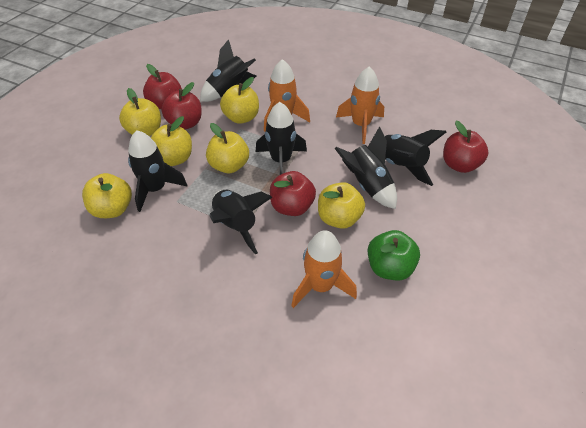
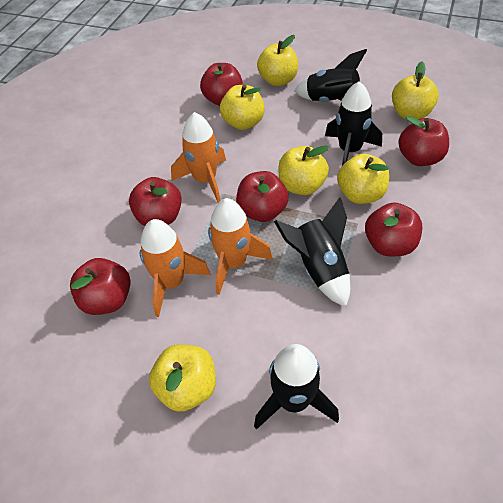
black rocket: 6 -> 4
green apple: 1 -> 0
red apple: 4 -> 6

